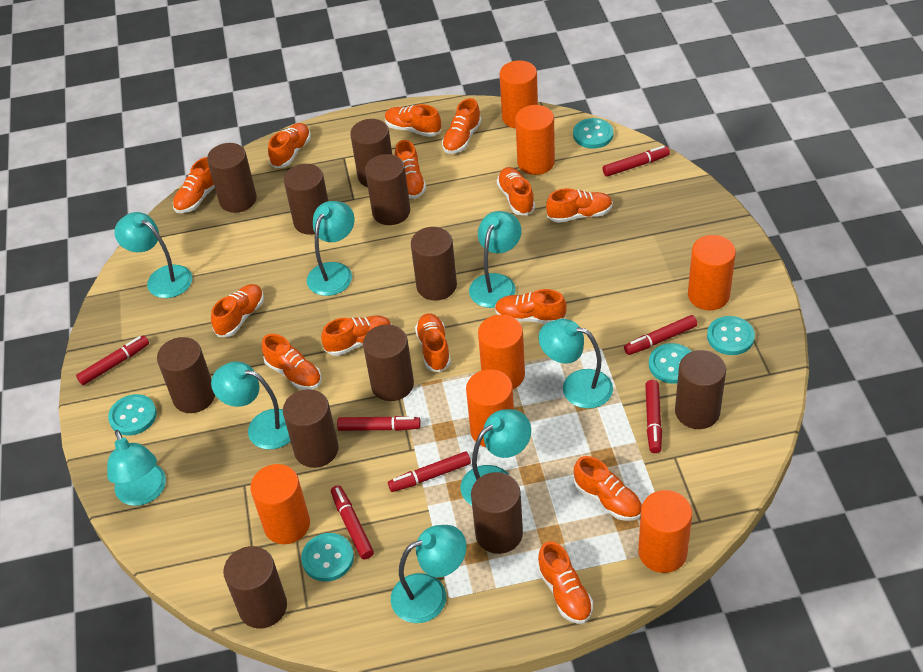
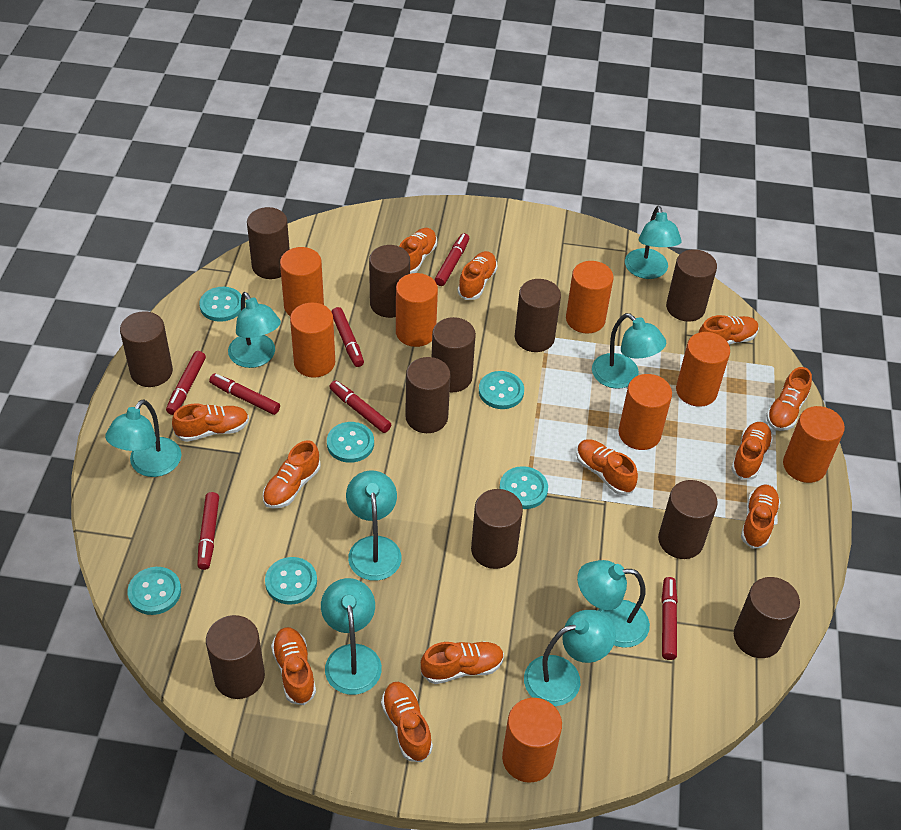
orange cylinder: 7 -> 8
orange shoe: 14 -> 12
turquoise button: 5 -> 6

